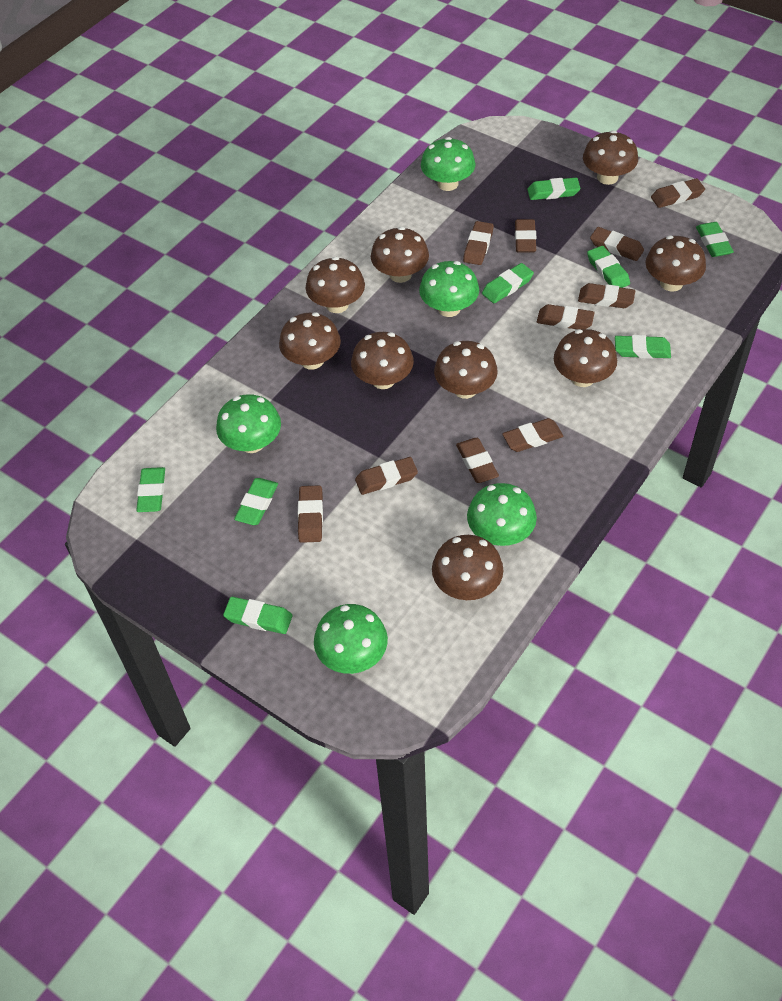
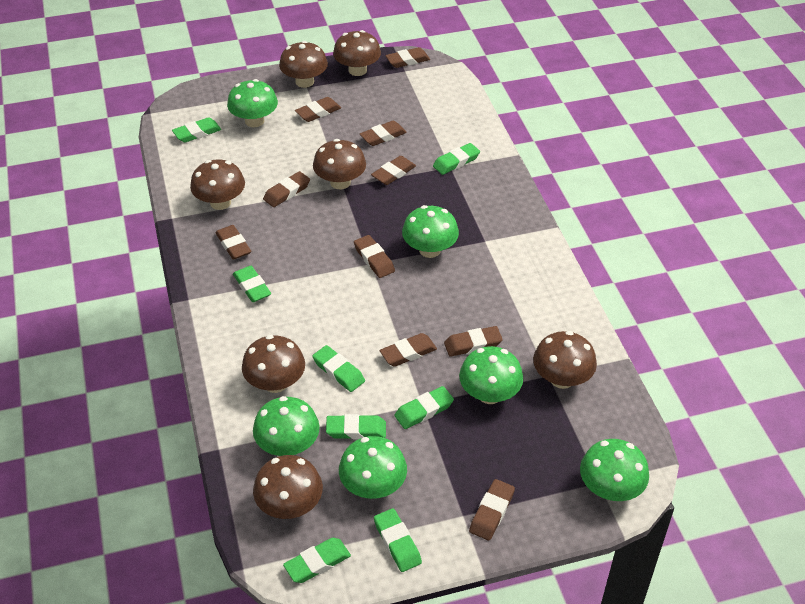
brown mushroom: 9 -> 7
green mushroom: 5 -> 6

